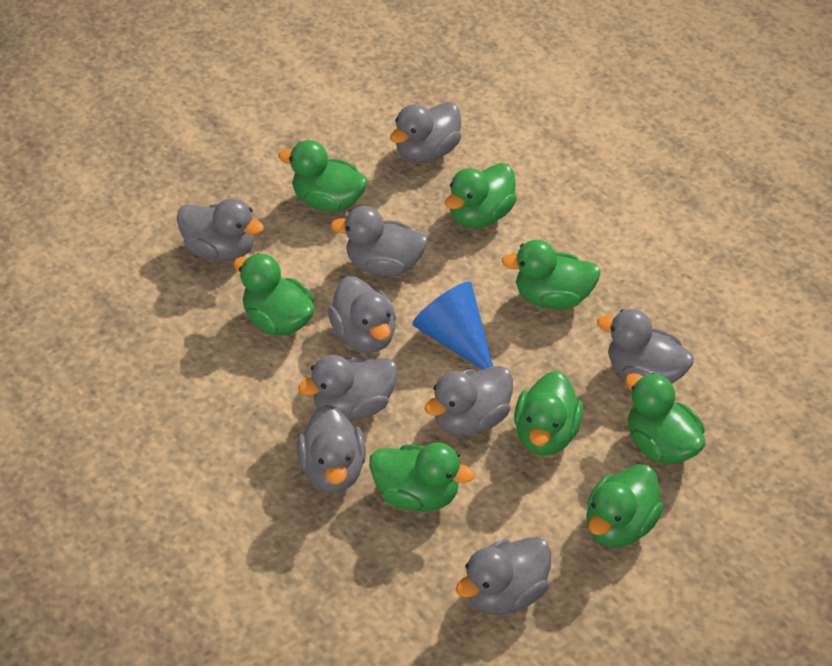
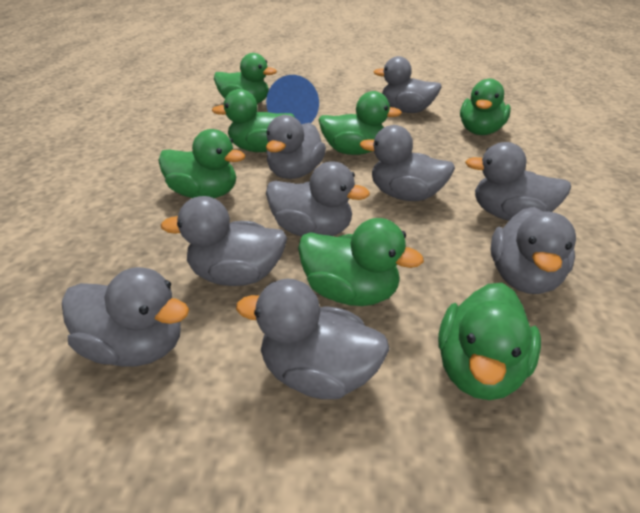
green duck: 8 -> 7

